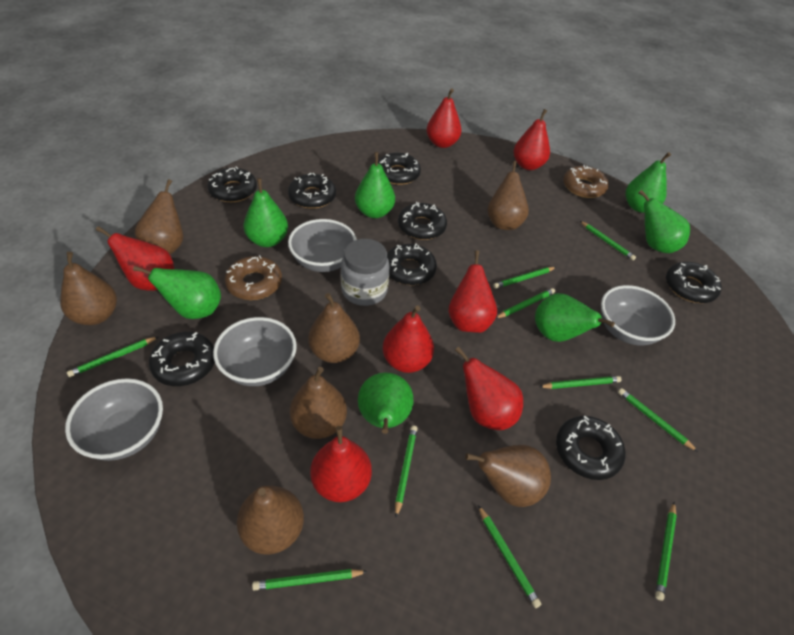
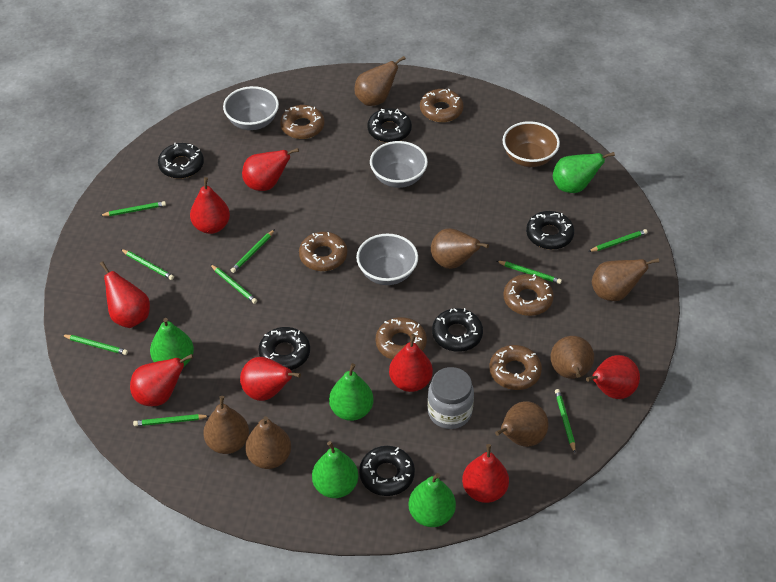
black donut: 8 -> 6
brown bowl: 0 -> 1
brown donut: 2 -> 6
green pear: 7 -> 5
green pencil: 10 -> 9
grey bowl: 4 -> 3
red pear: 7 -> 8

